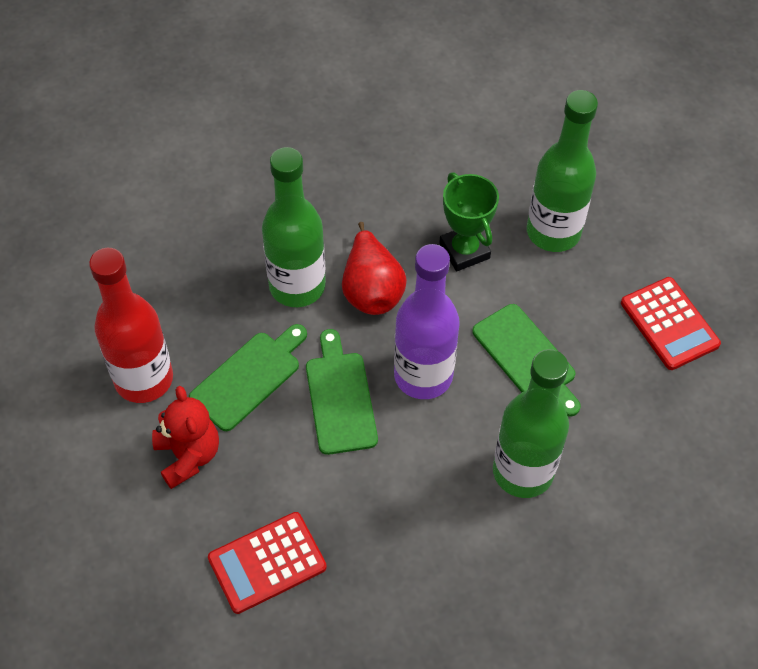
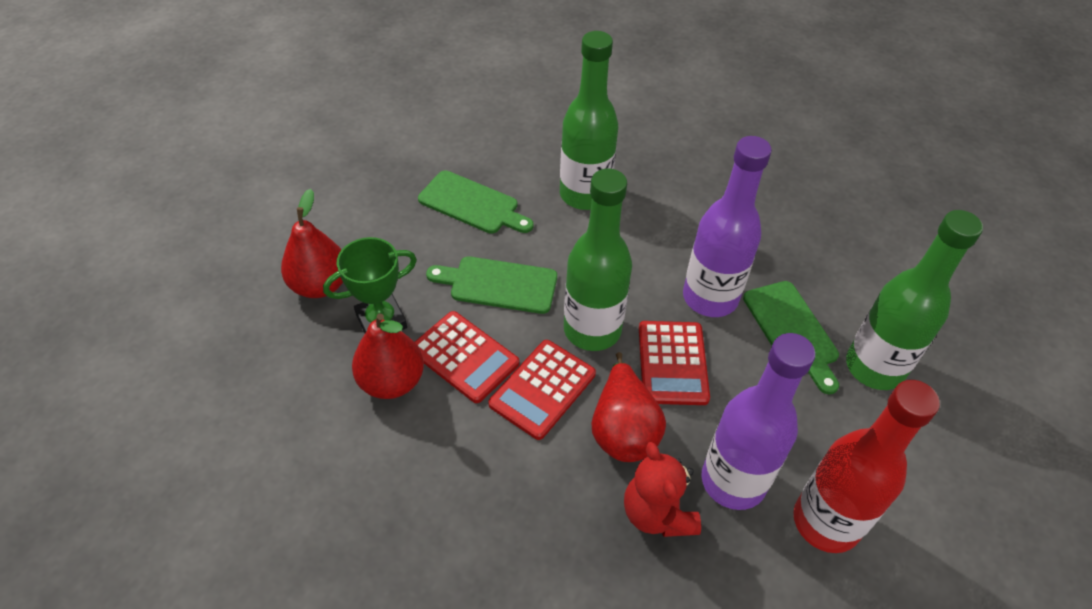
purple bottle: 1 -> 2
red calculator: 2 -> 3
red pear: 1 -> 3

